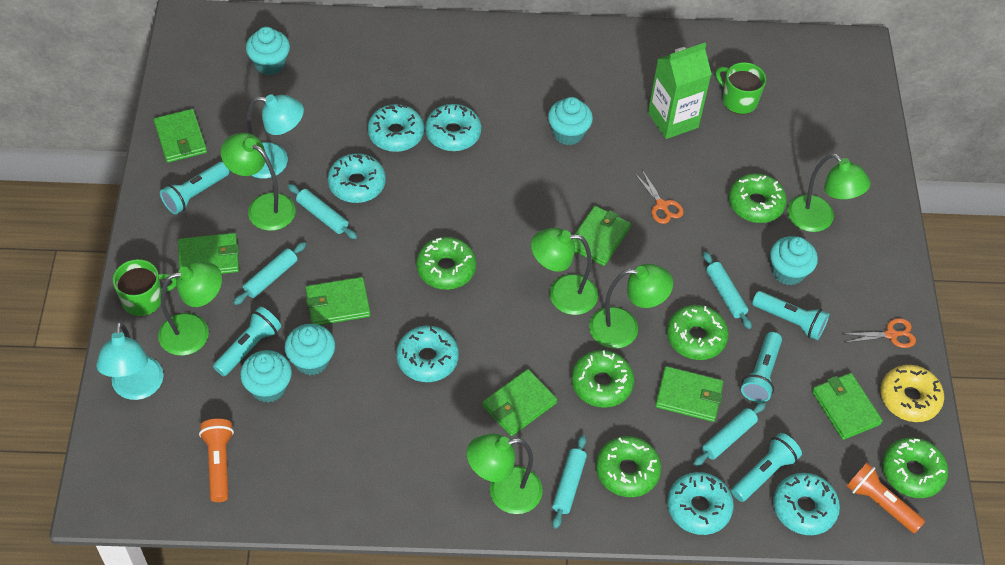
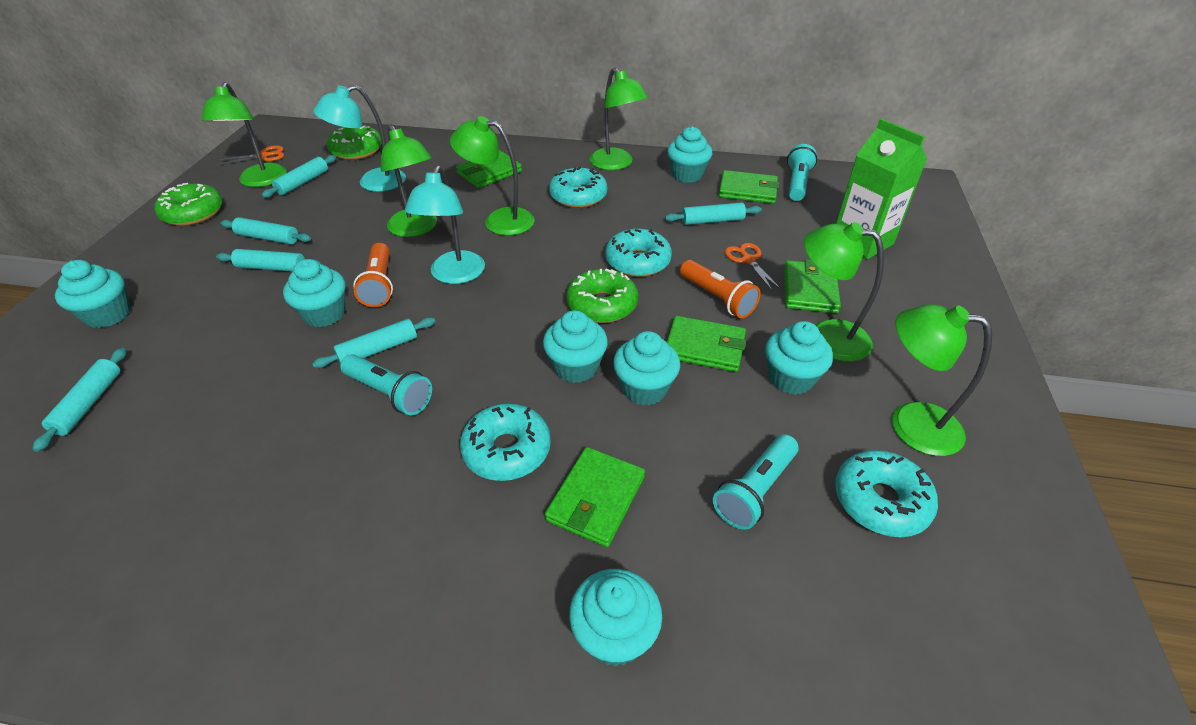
green donut: 6 -> 3
green mug: 2 -> 0
green wallet: 7 -> 5
turquoise cupcake: 5 -> 7
turquoise donut: 6 -> 4
turquoise flashlight: 5 -> 3
turquoise rolling pin: 5 -> 6
yellow donut: 1 -> 0

